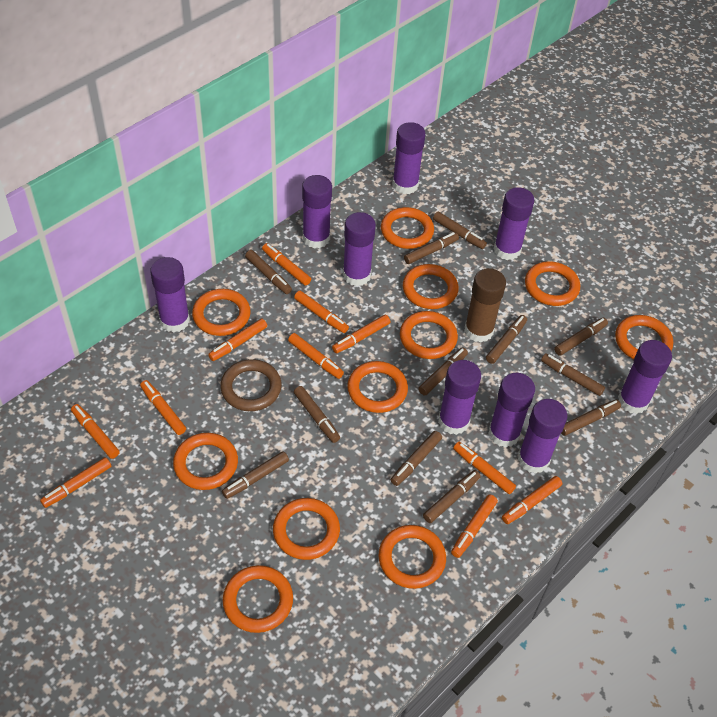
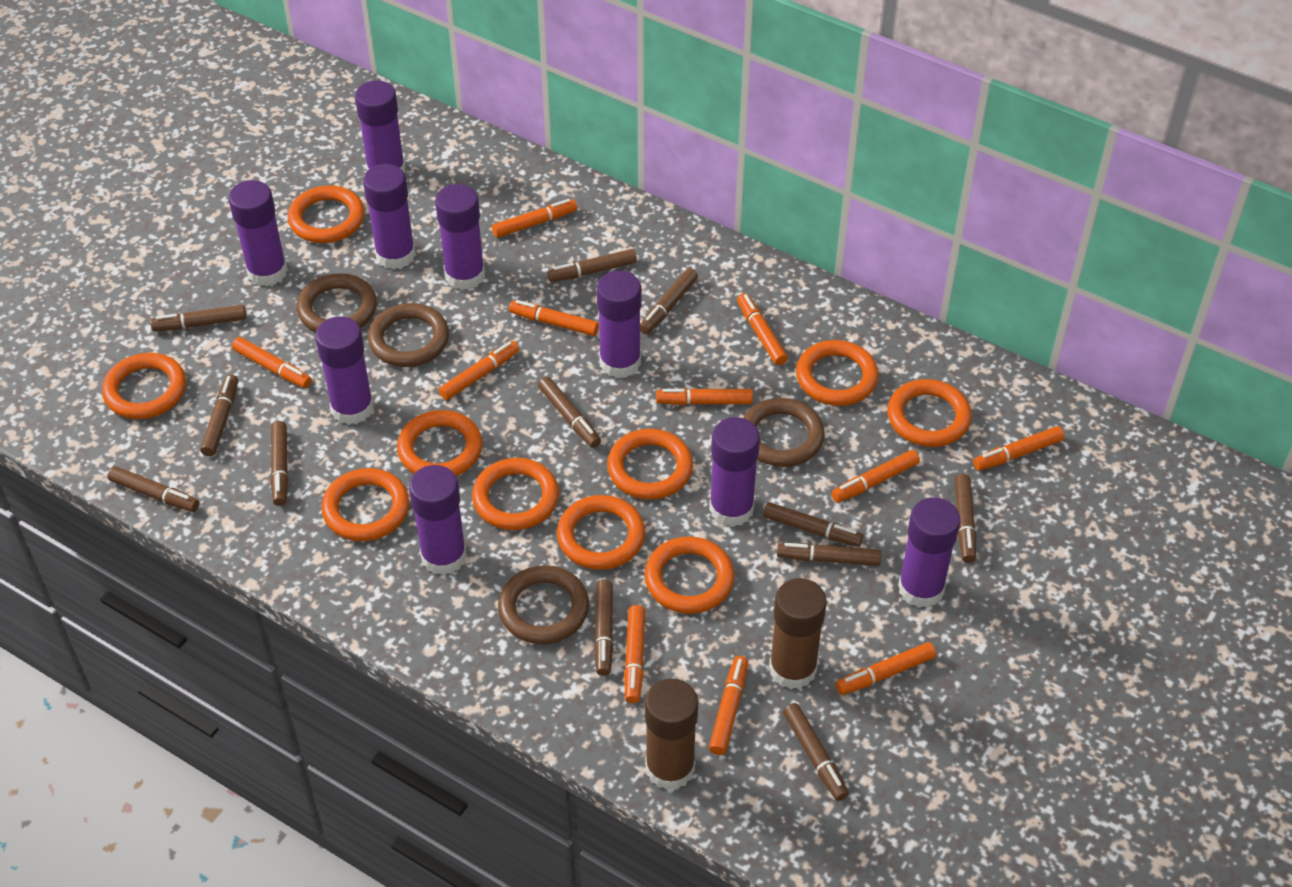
brown glue stick: 1 -> 2
brown ring: 1 -> 4
orange ring: 11 -> 10

